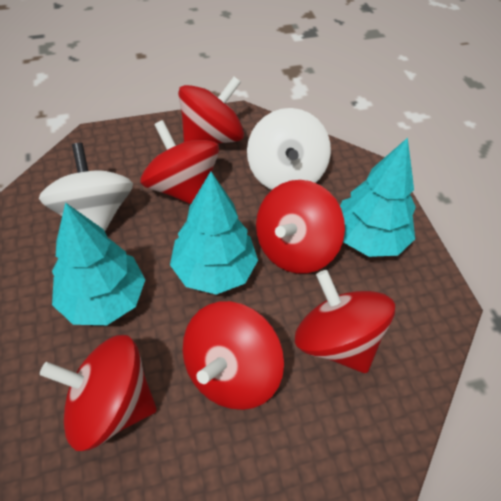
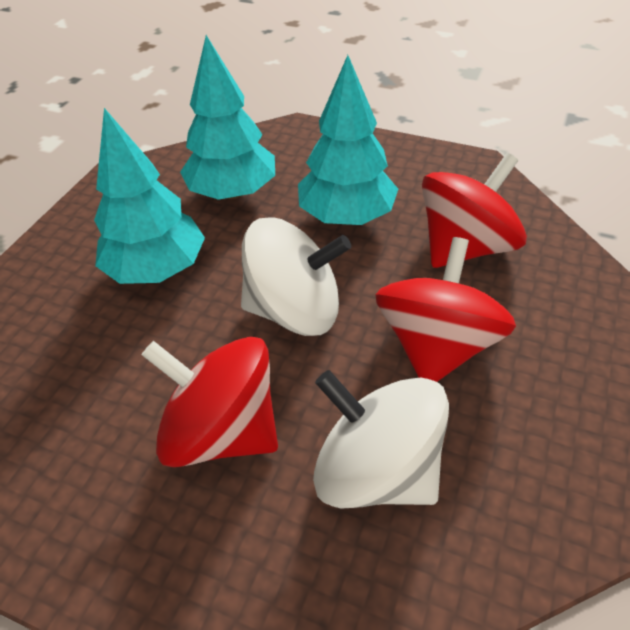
red spinning top: 6 -> 3

